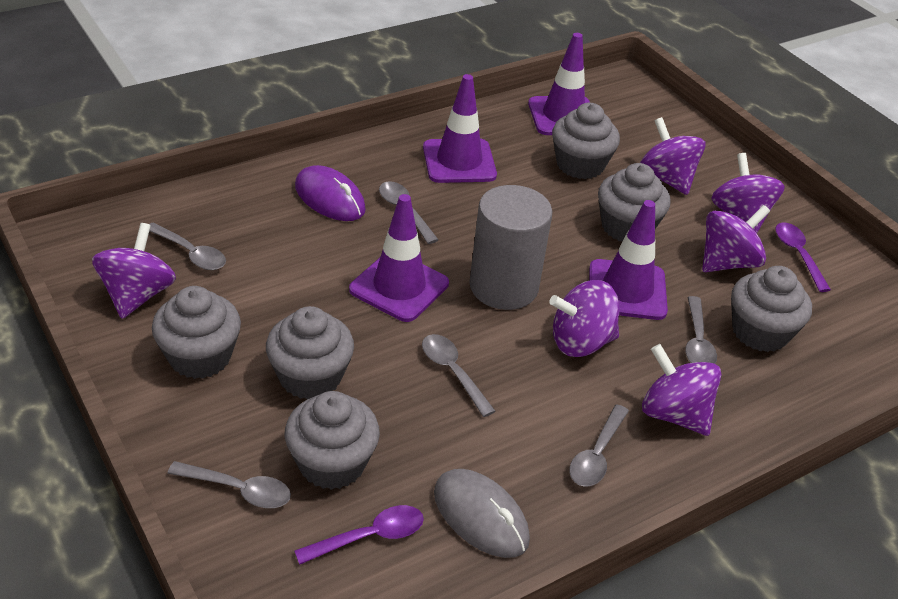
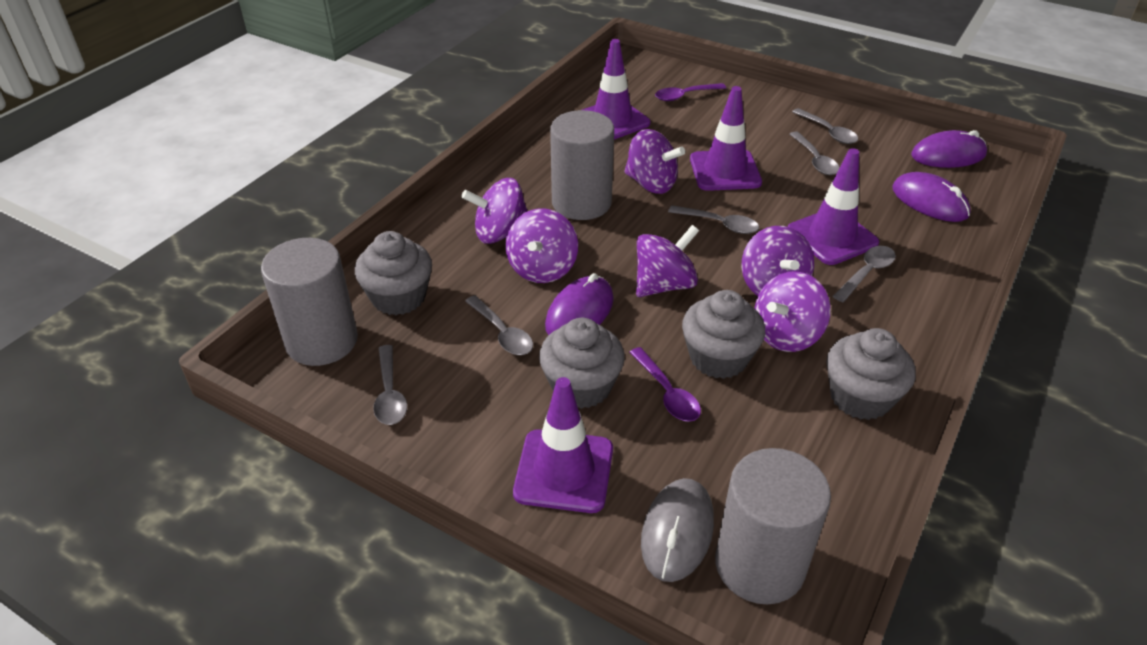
grey cupcake: 6 -> 4
grey cylinder: 1 -> 3
purple mouse: 1 -> 3

